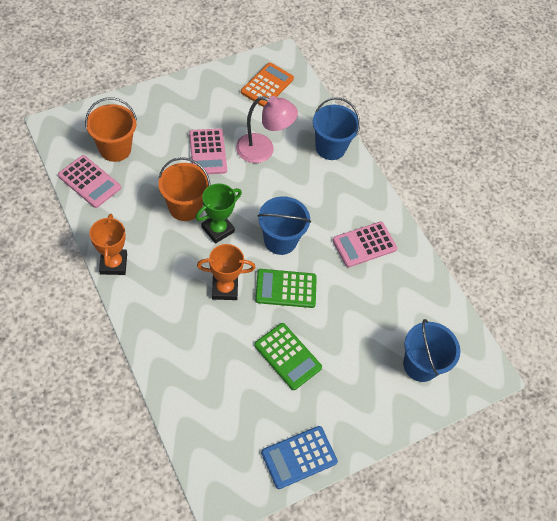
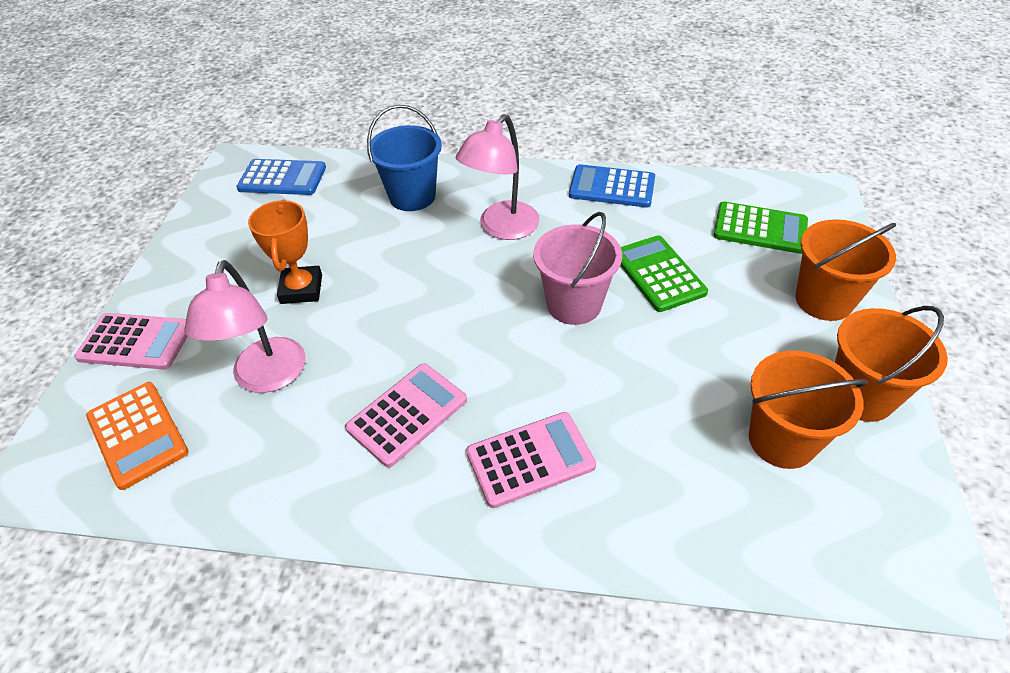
blue bucket: 3 -> 1
blue calculator: 1 -> 2
green trophy: 1 -> 0
orange bucket: 2 -> 3
orange trophy: 2 -> 1
pink bucket: 0 -> 1
pink lamp: 1 -> 2

